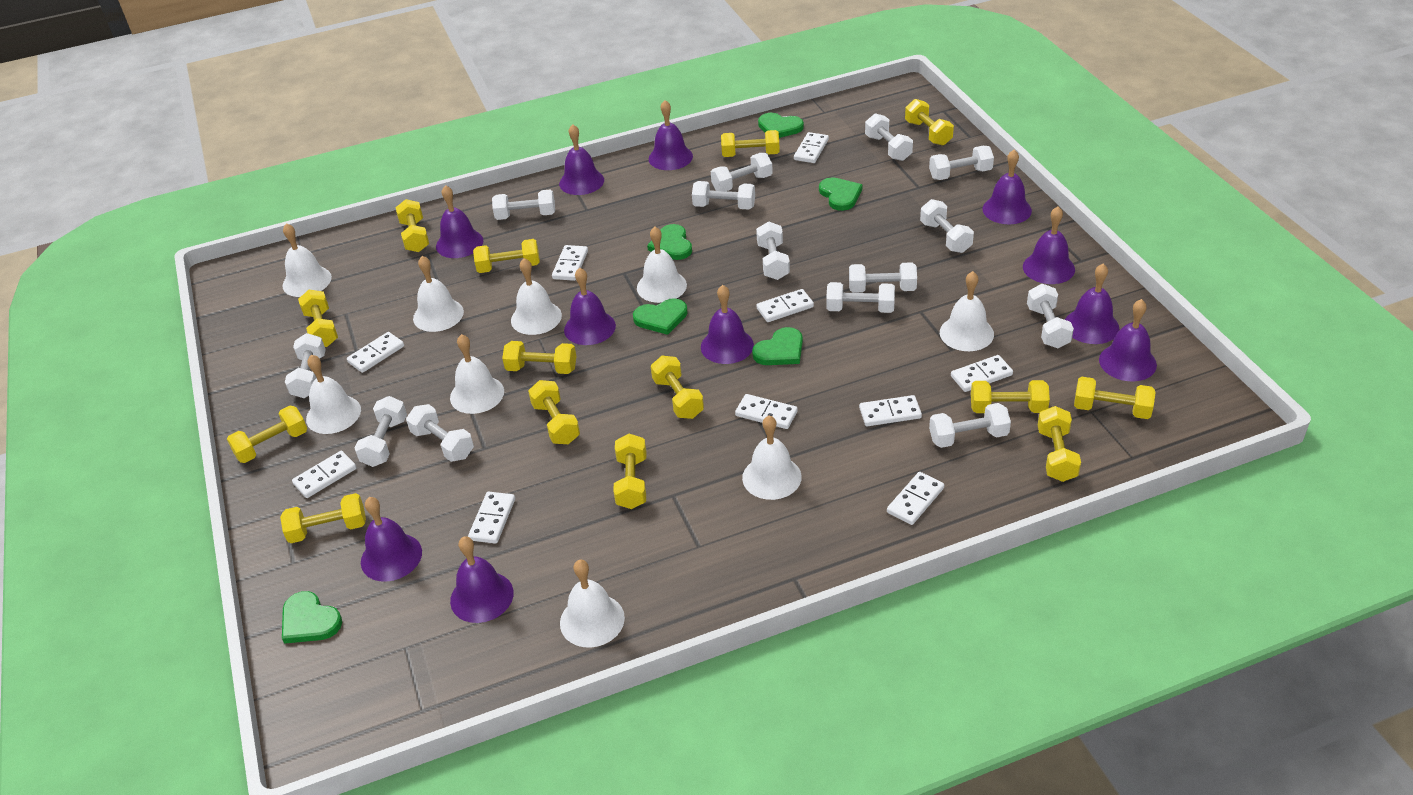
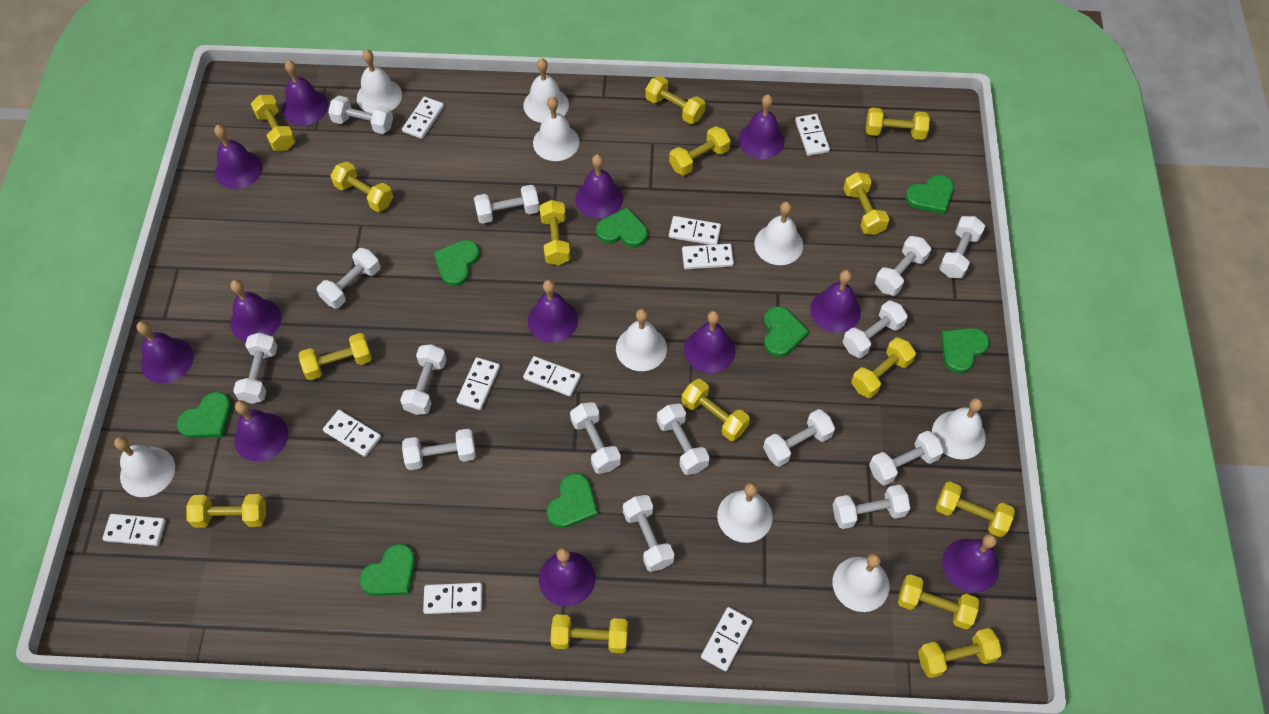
green heart: 6 -> 8
purple bell: 11 -> 12
white dumbbell: 14 -> 15
yellow dumbbell: 14 -> 15

